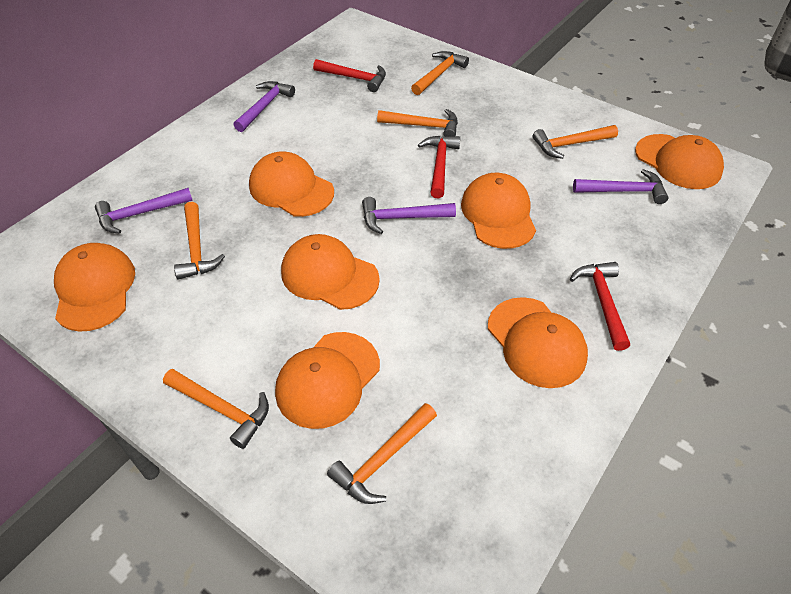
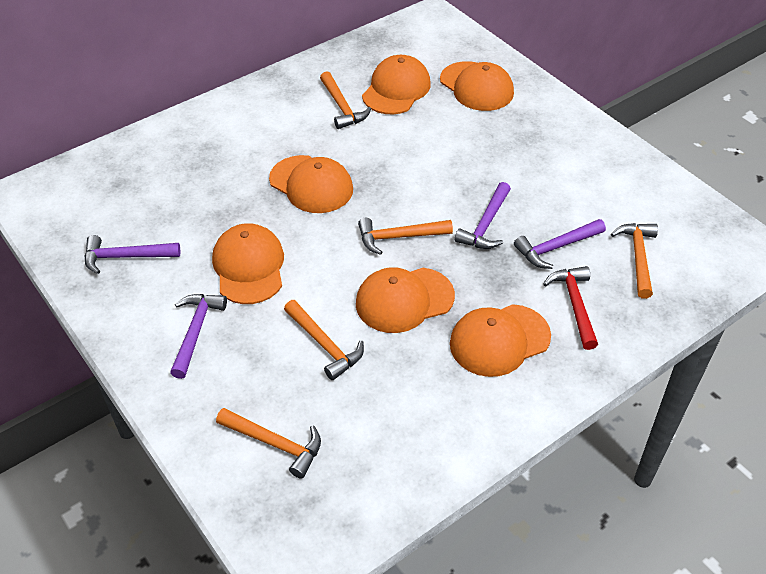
orange cap: 7 -> 6
orange hammer: 6 -> 5
red hammer: 3 -> 1

